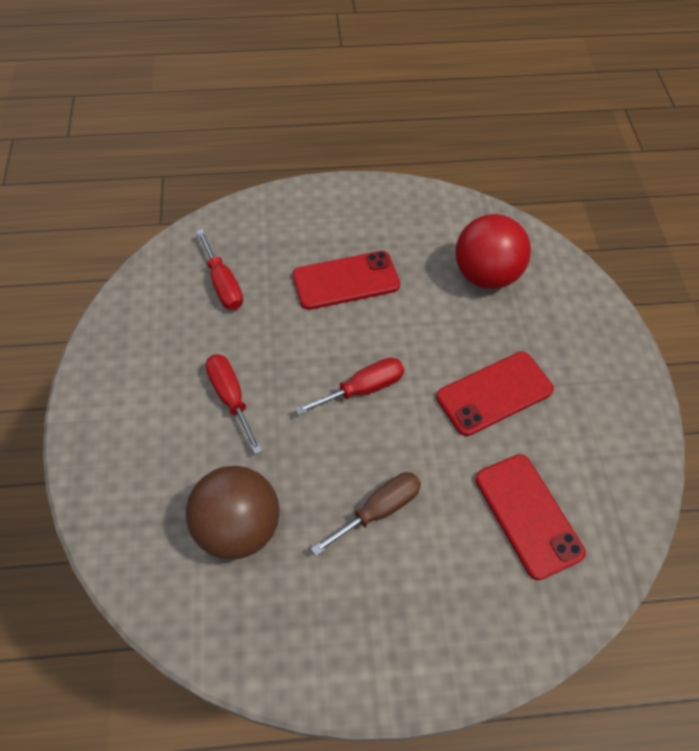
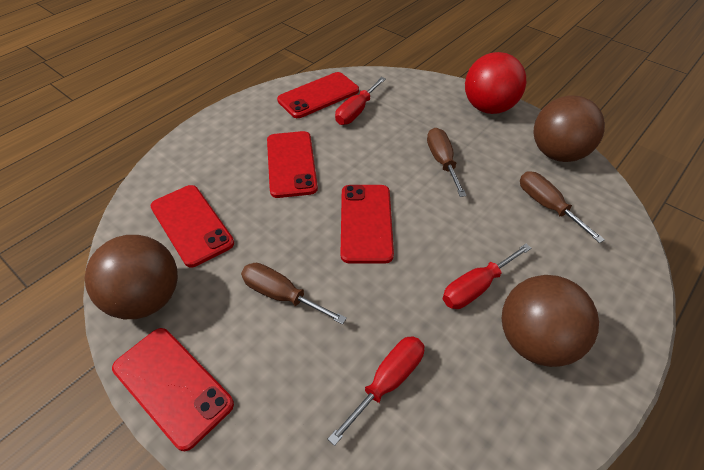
brown ball: 1 -> 3
brown screwdriver: 1 -> 3
red phone: 3 -> 5

